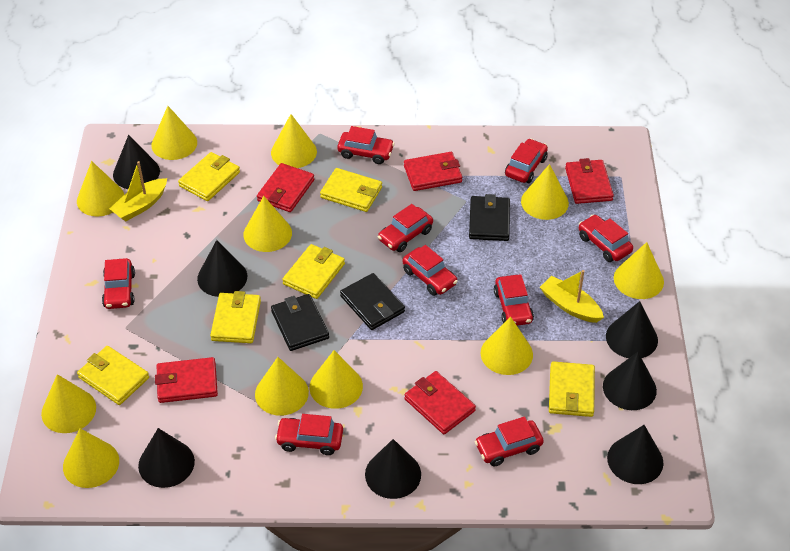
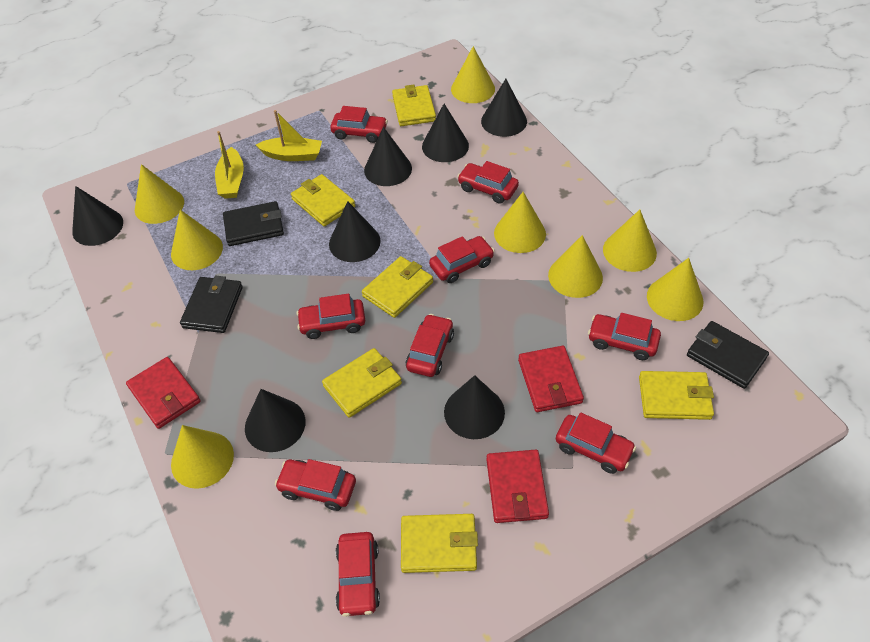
red wallet: 5 -> 3
yellow cone: 11 -> 8

